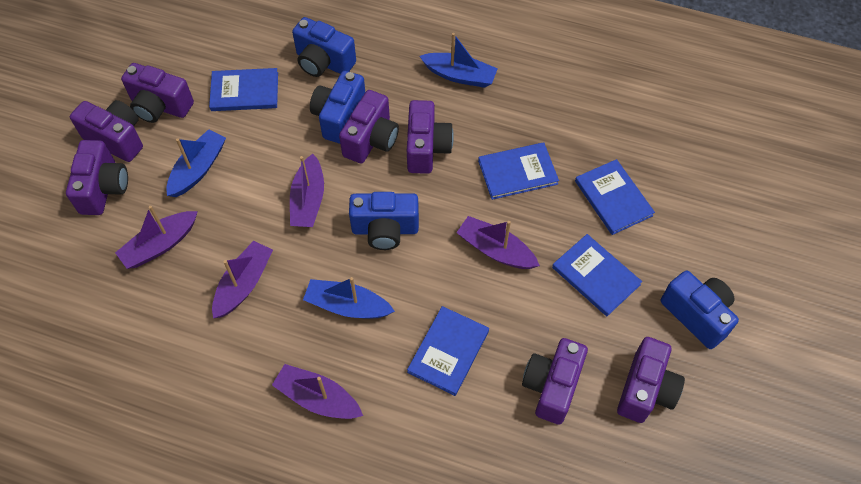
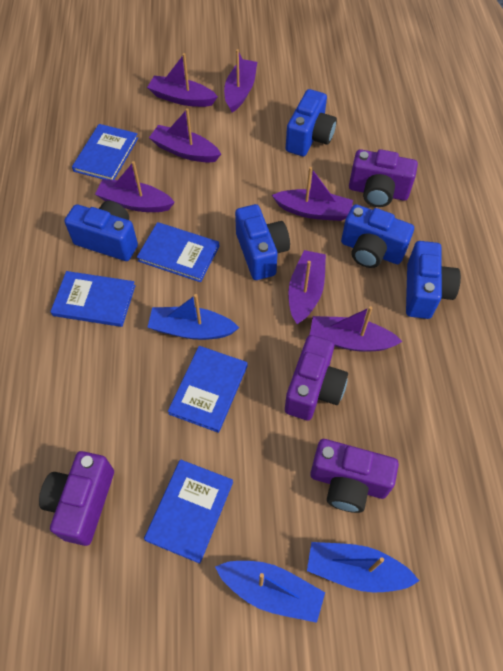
blue camera: 4 -> 5
purple boat: 5 -> 7
purple camera: 7 -> 4

